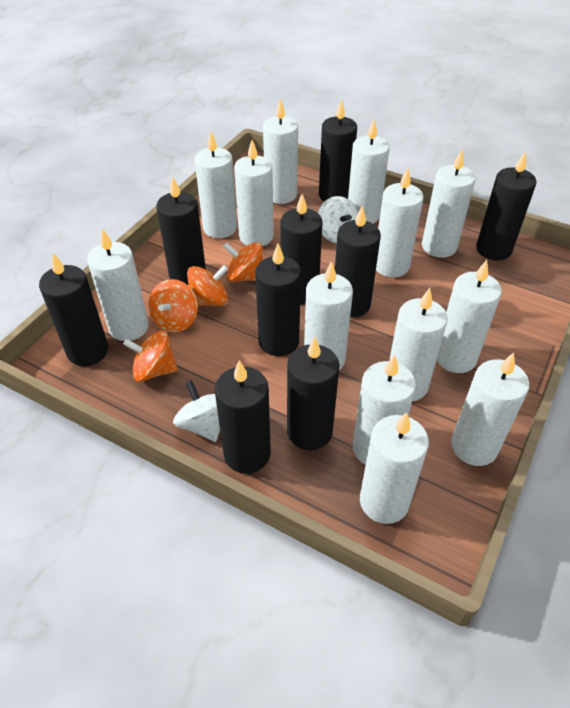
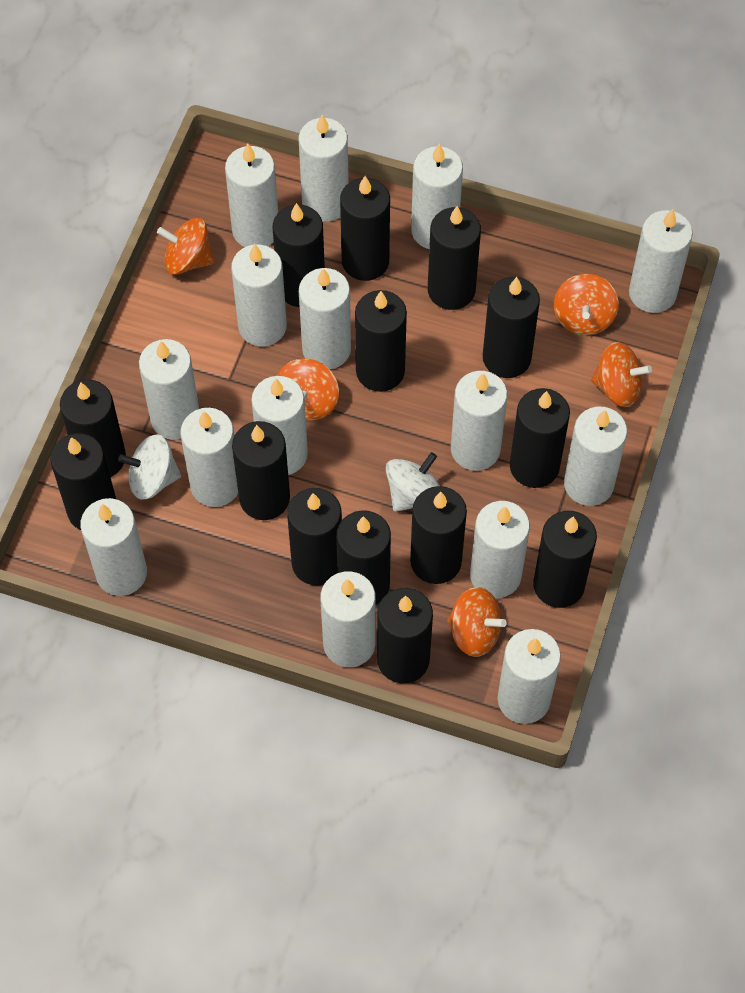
black candle: 9 -> 14
orange spinning top: 4 -> 5
white candle: 13 -> 15

